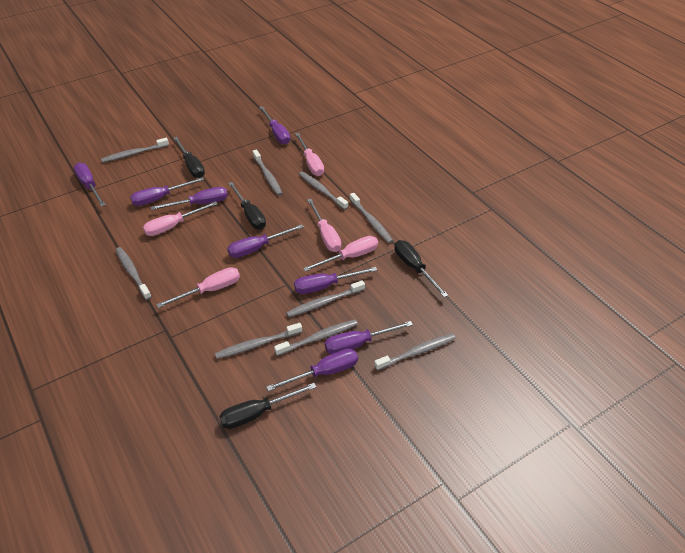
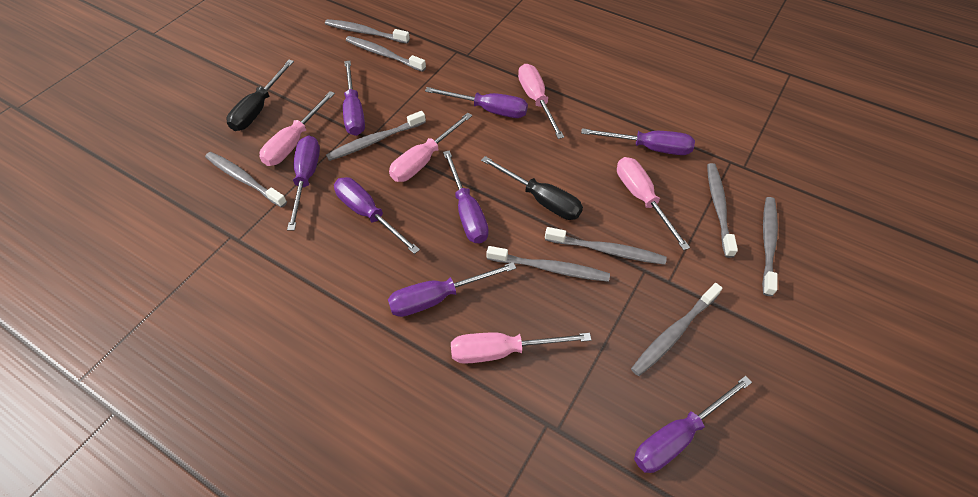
black screwdriver: 4 -> 2

